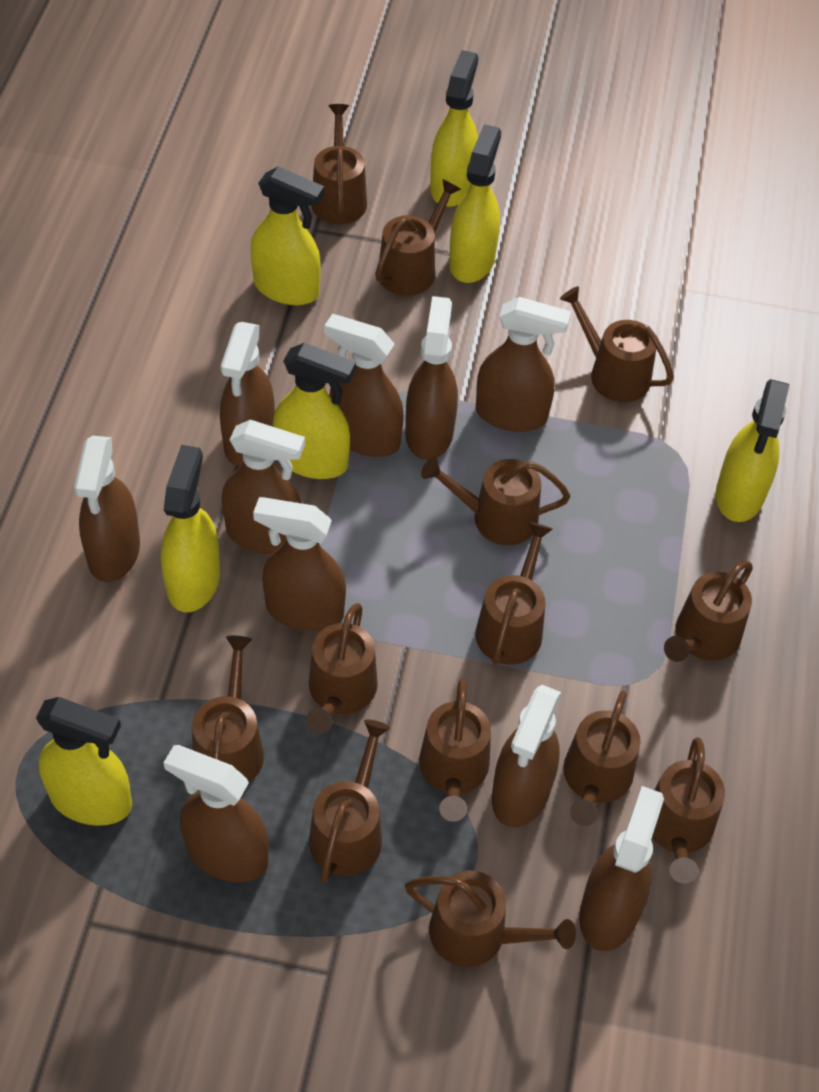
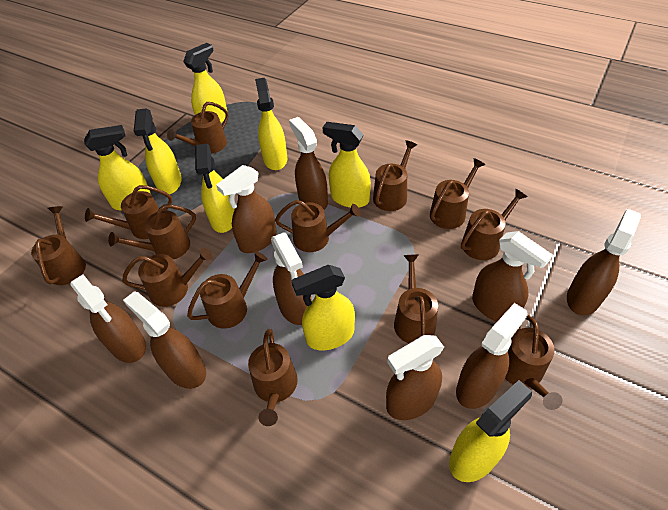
brown spray bottle: 10 -> 9
yellow spray bottle: 7 -> 8

